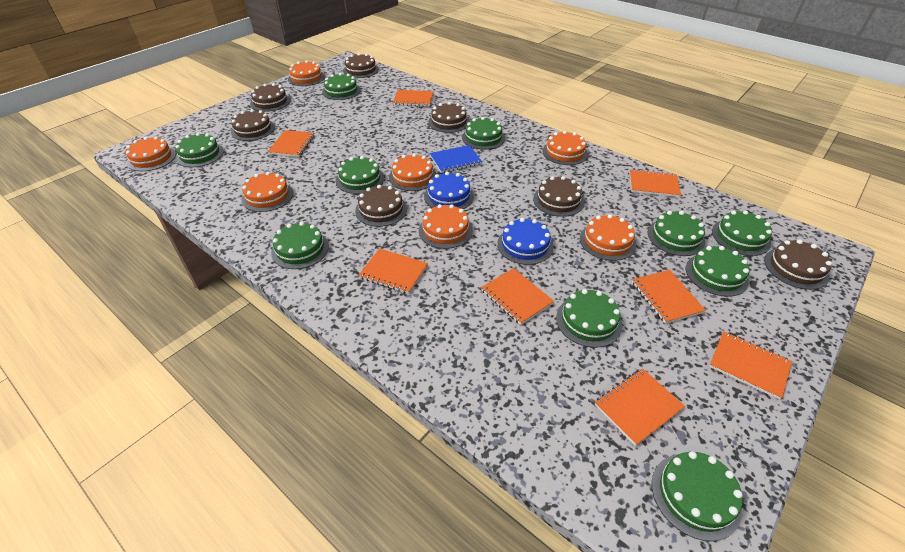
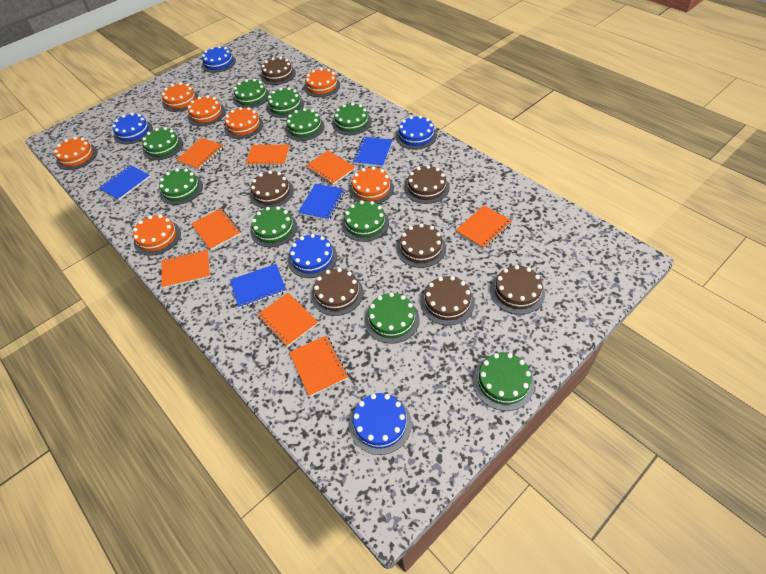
blue cake: 2 -> 5
blue notebook: 1 -> 4

